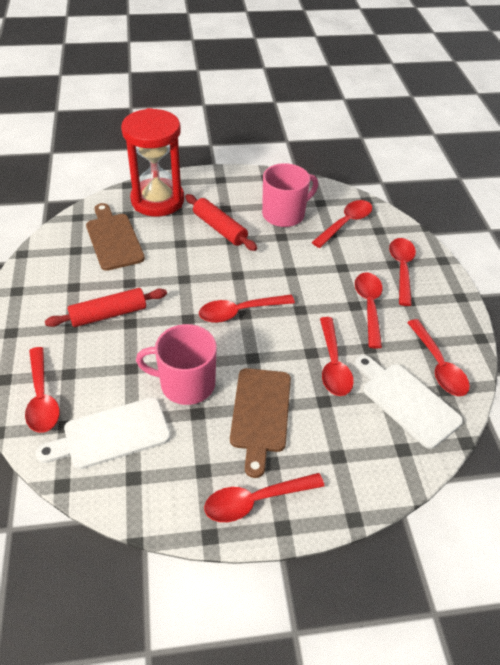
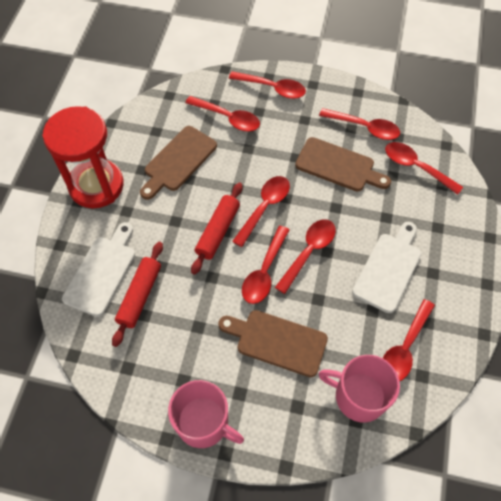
brown cutting board: 2 -> 3

